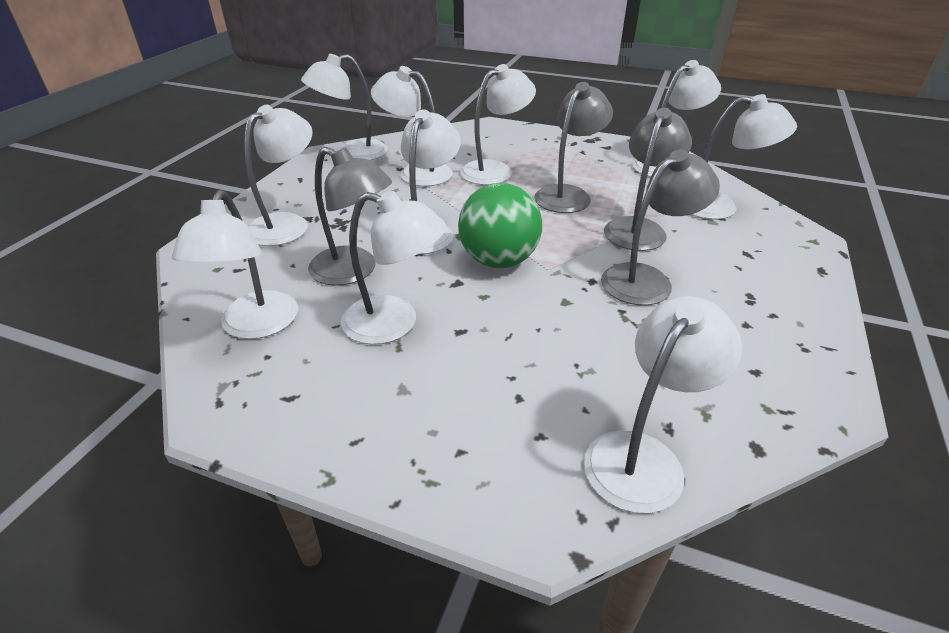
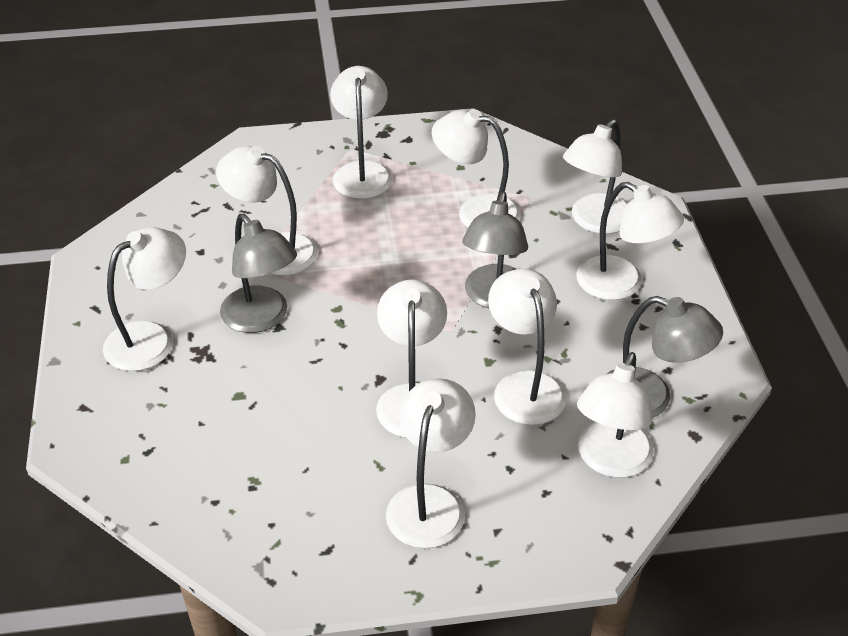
green ball: 1 -> 0
grey lamp: 4 -> 3

